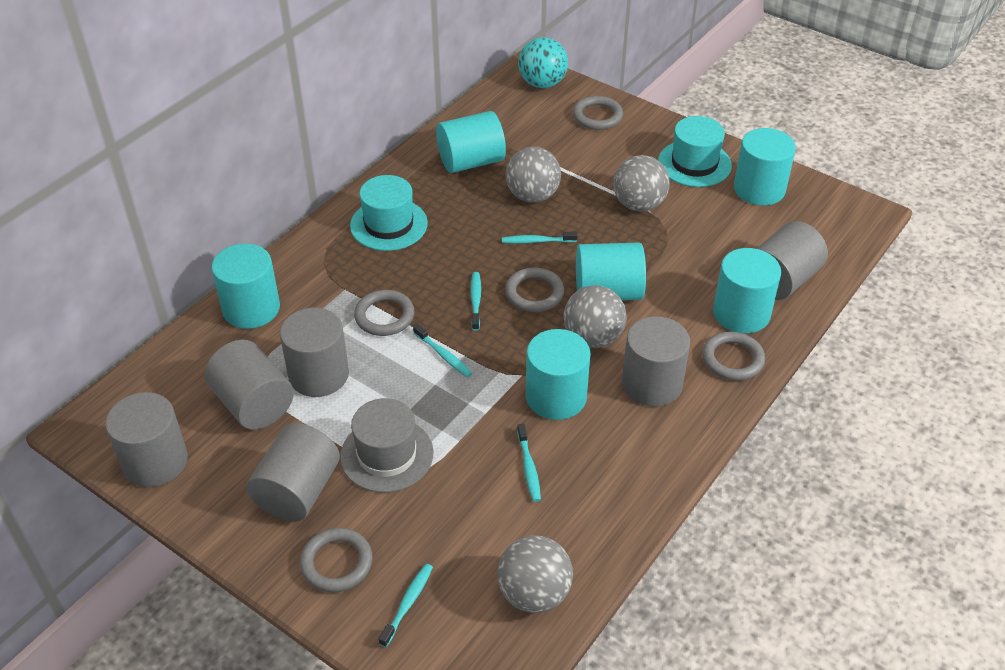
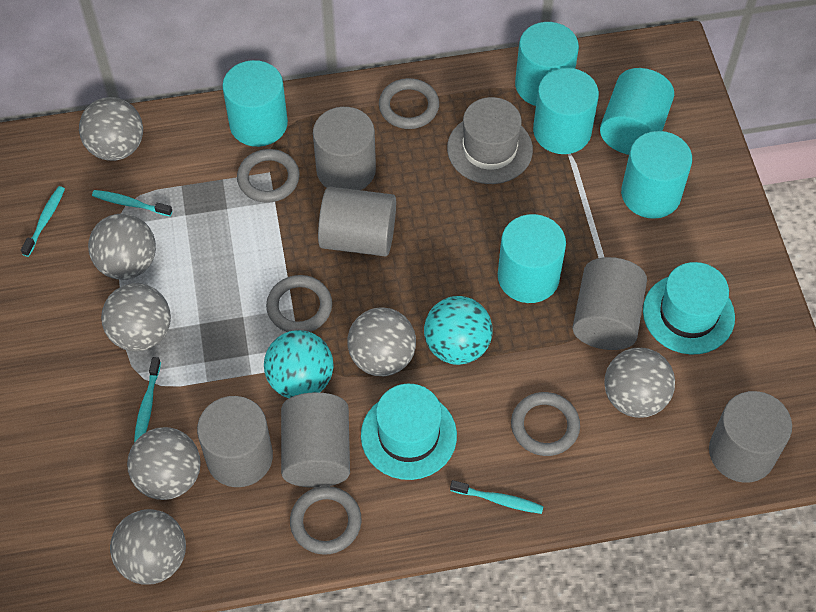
grey ball: 4 -> 7
turquoise ball: 1 -> 2
turquoise toothbrush: 5 -> 4

